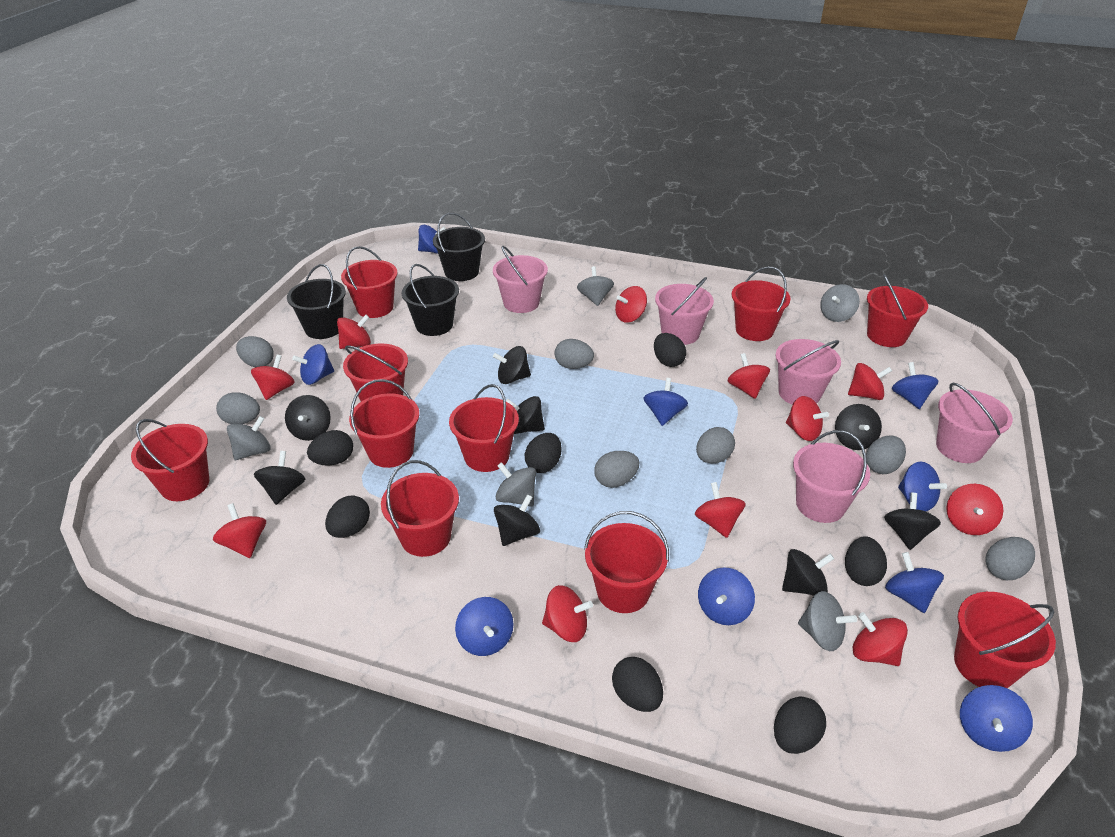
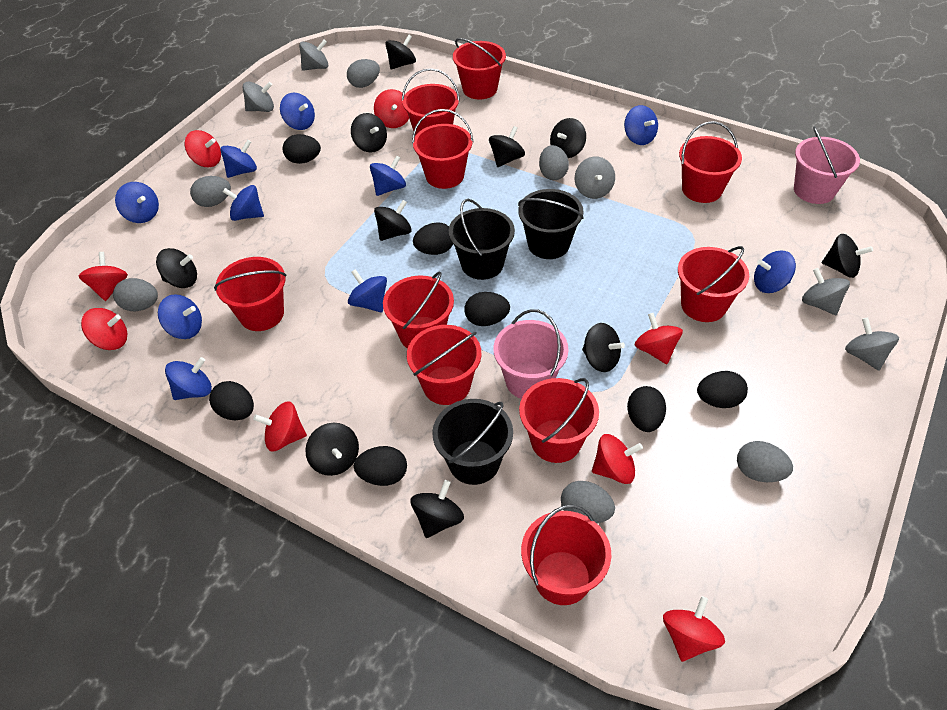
black spinning top: 8 -> 10
blue spinning top: 9 -> 10
grey egg: 7 -> 6
pink bucket: 5 -> 2
red spinning top: 11 -> 8

